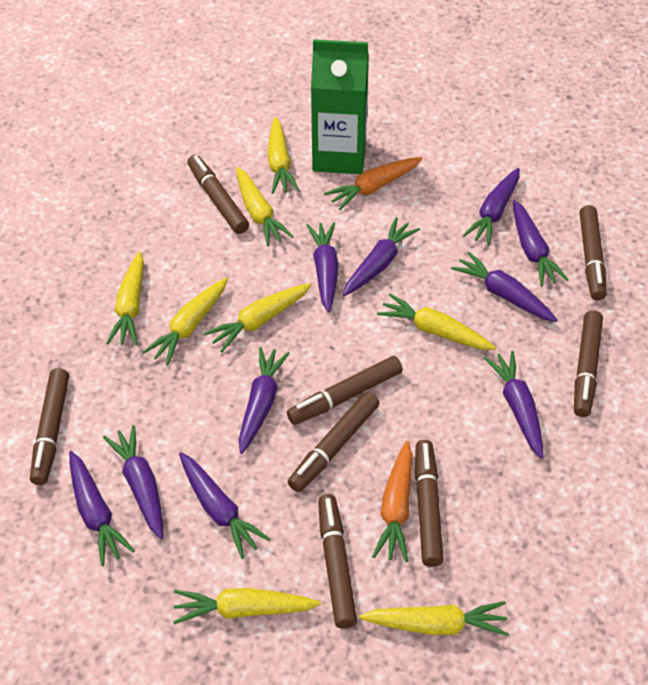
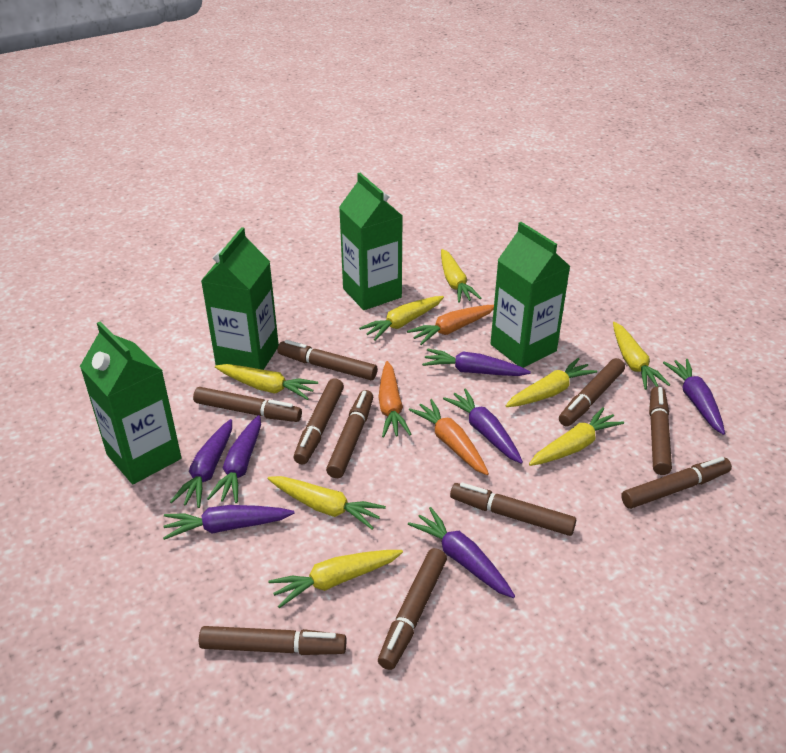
brown marker: 8 -> 10
green carton: 1 -> 4
orange carrot: 2 -> 3
purple carrot: 10 -> 7

